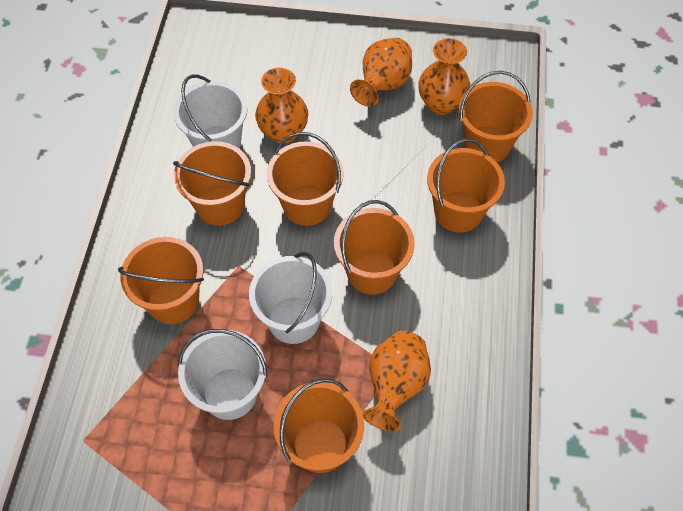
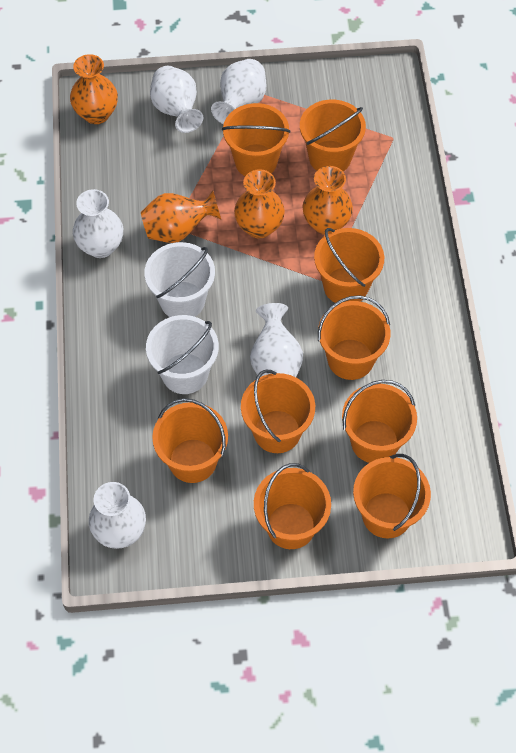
orange bucket: 7 -> 9
white bucket: 3 -> 2
white vase: 0 -> 5

